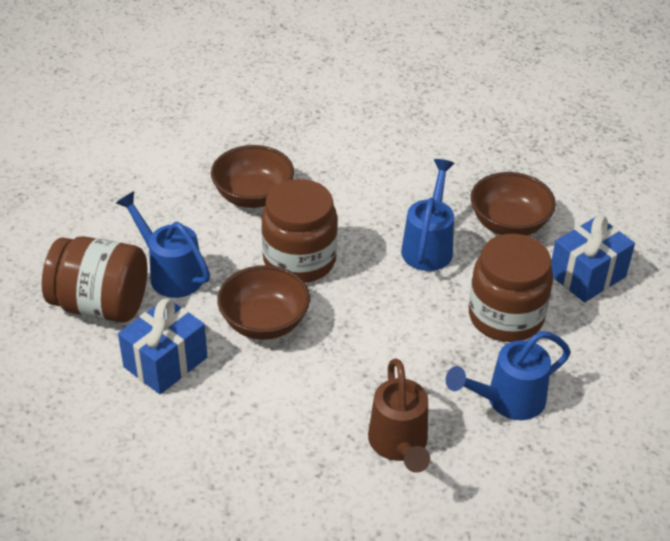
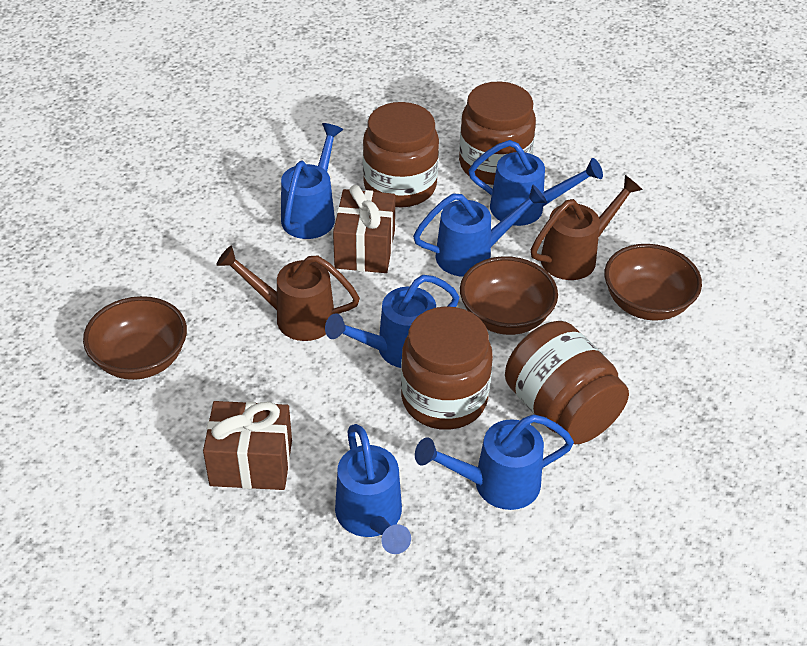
blue gift: 2 -> 0
blue watering can: 3 -> 6
brown gift: 0 -> 2
brown jar: 3 -> 4
brown watering can: 1 -> 2

